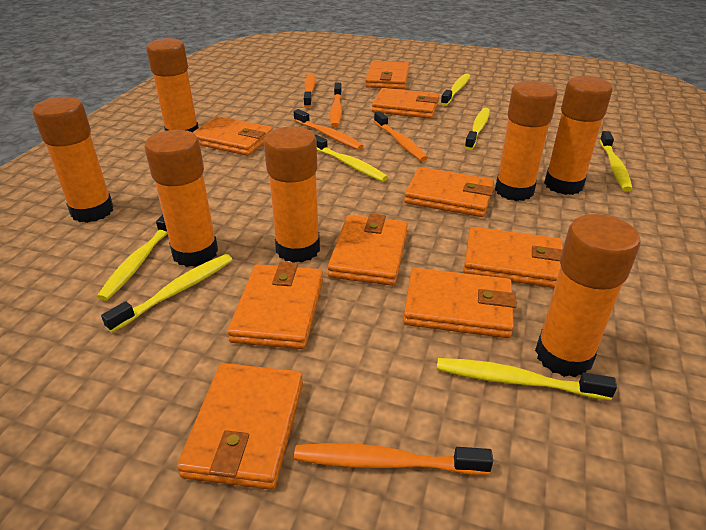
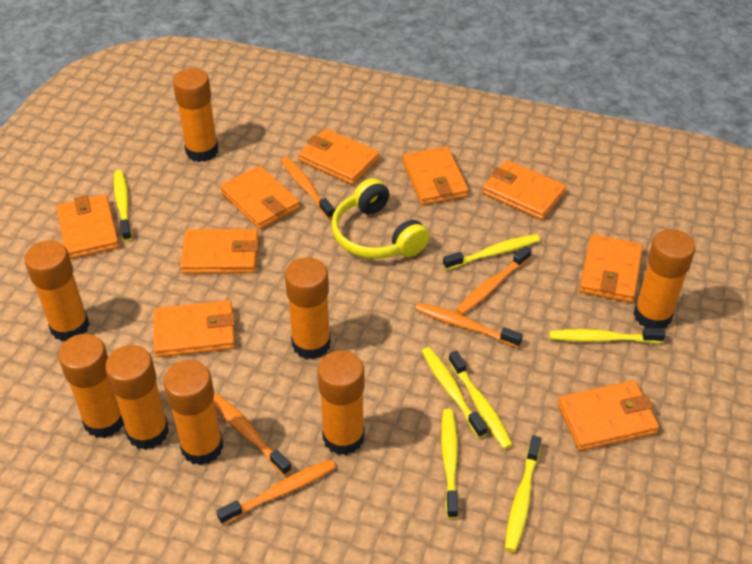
orange glue stick: 7 -> 8
yellow headphones: 0 -> 1

